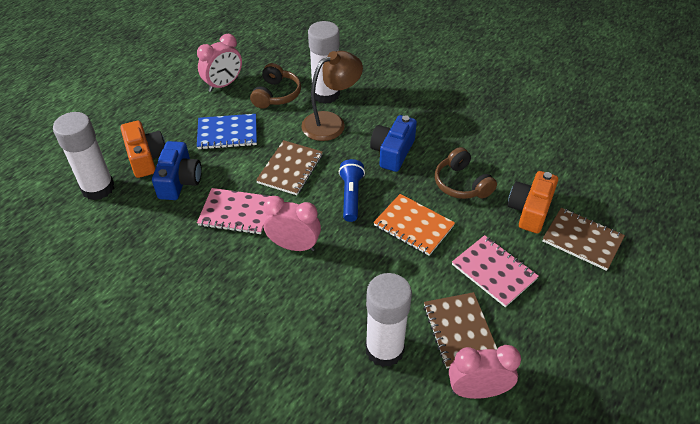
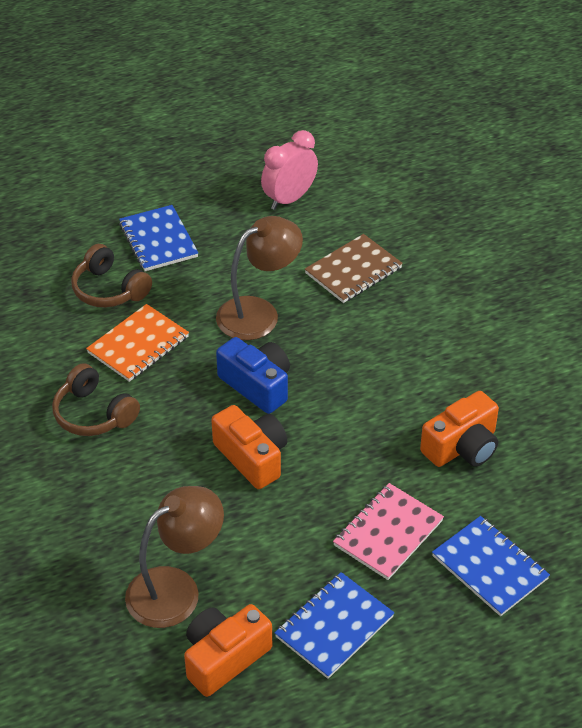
blue camera: 2 -> 1
blue flashlight: 1 -> 0
blue notebook: 1 -> 3
brown lamp: 1 -> 2
brown notebook: 3 -> 1
orange camera: 2 -> 3
pink clock: 3 -> 1
pink notebook: 2 -> 1
white glue stick: 3 -> 0

